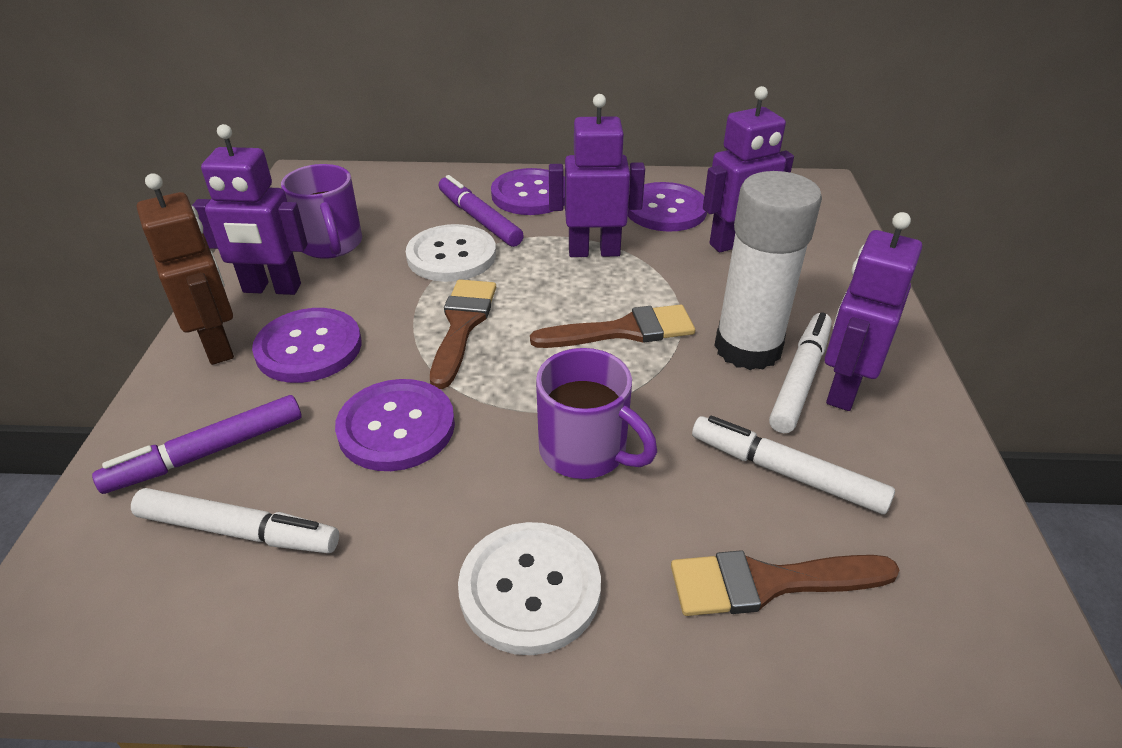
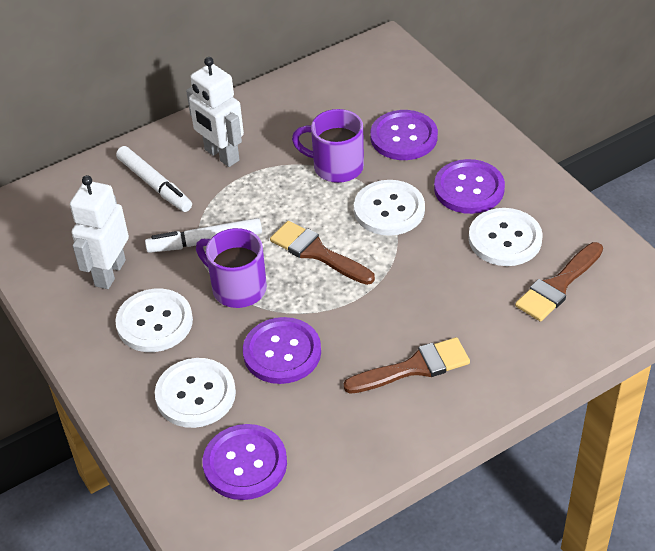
brown robot: 1 -> 0
purple marker: 2 -> 0
purple robot: 4 -> 0
white button: 2 -> 4
white glue stick: 1 -> 0
white marker: 3 -> 2
white robot: 0 -> 2

